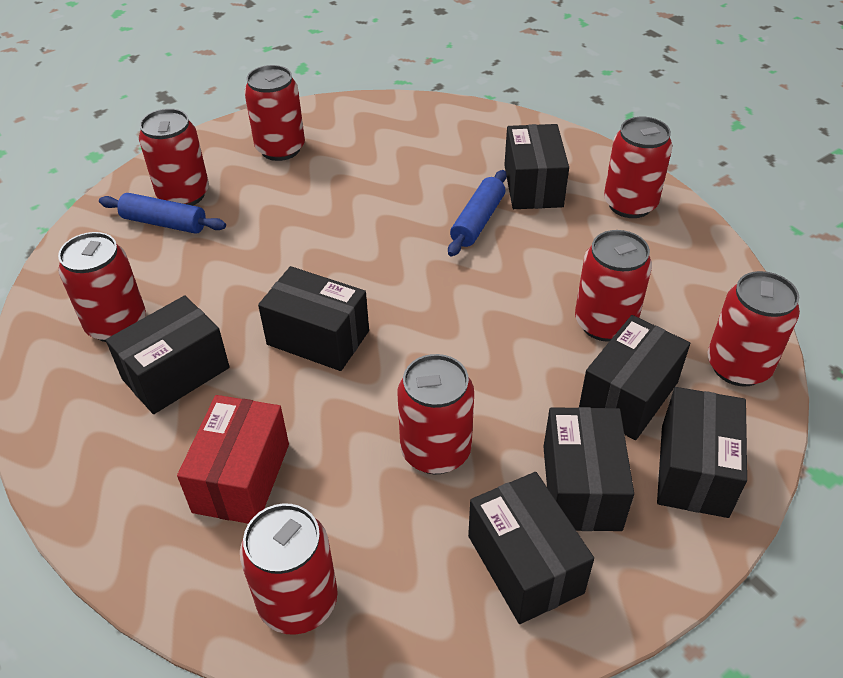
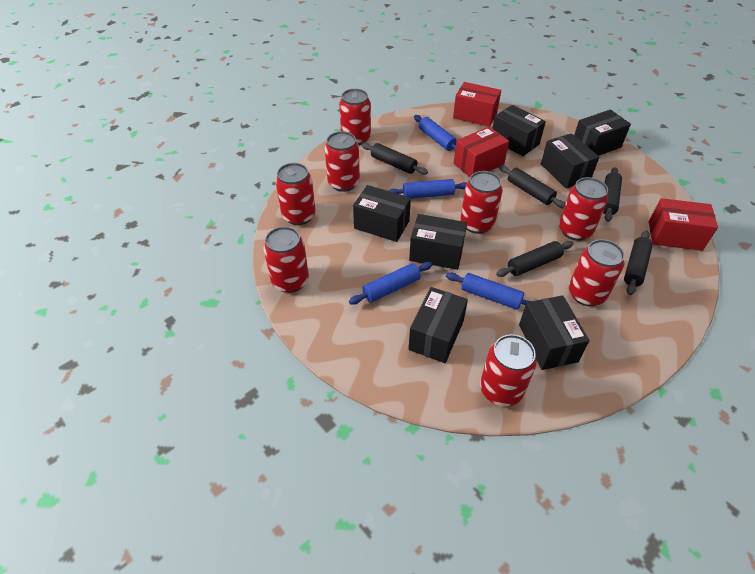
black rolling pin: 0 -> 5
blue rolling pin: 2 -> 4
red box: 1 -> 3

